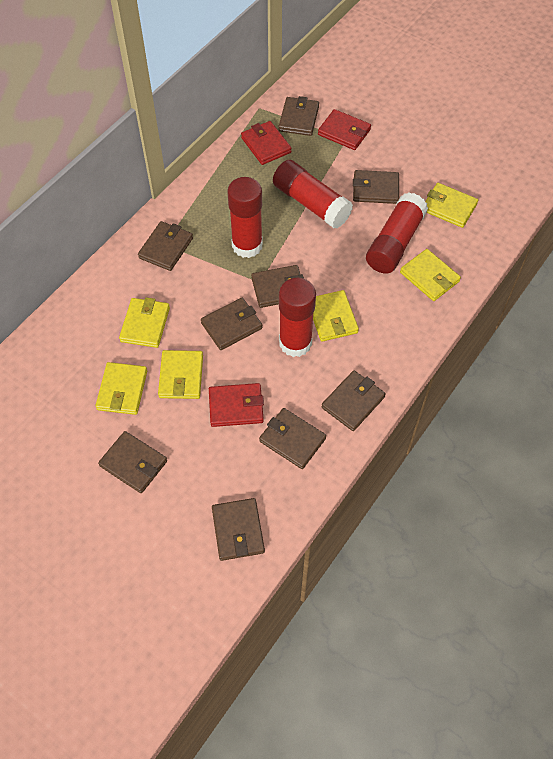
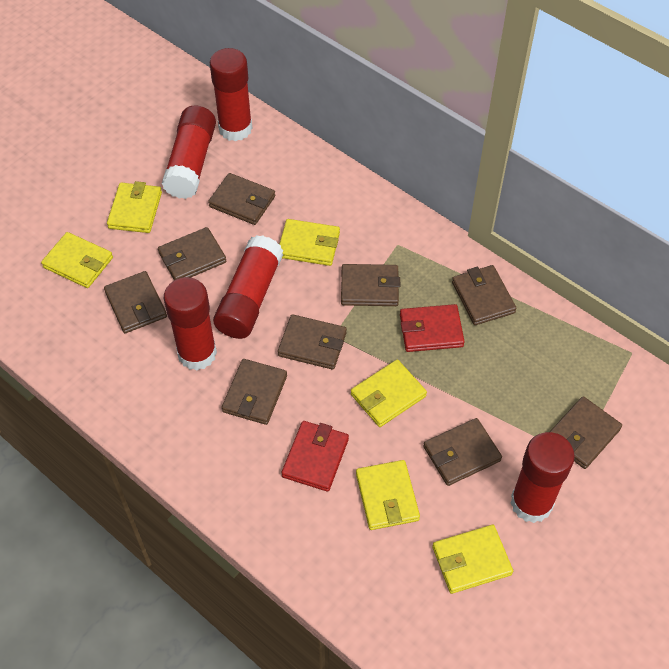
red glue stick: 4 -> 5
red wallet: 3 -> 2

